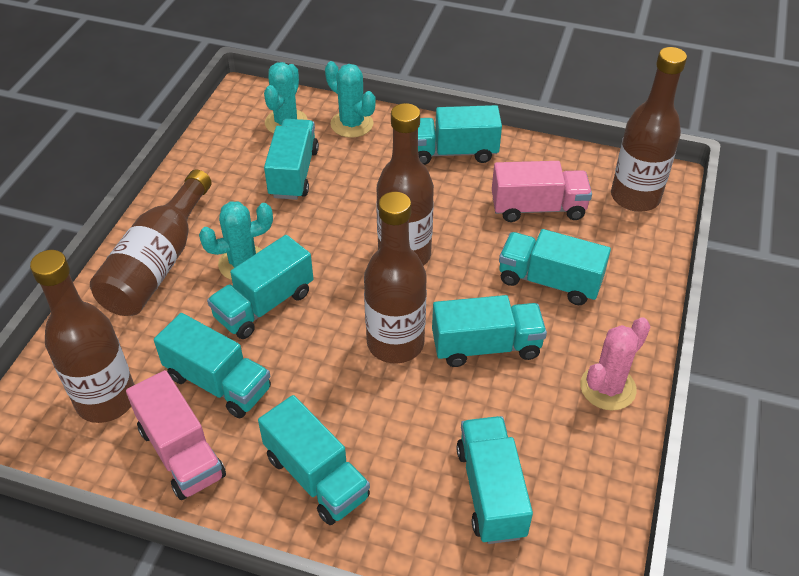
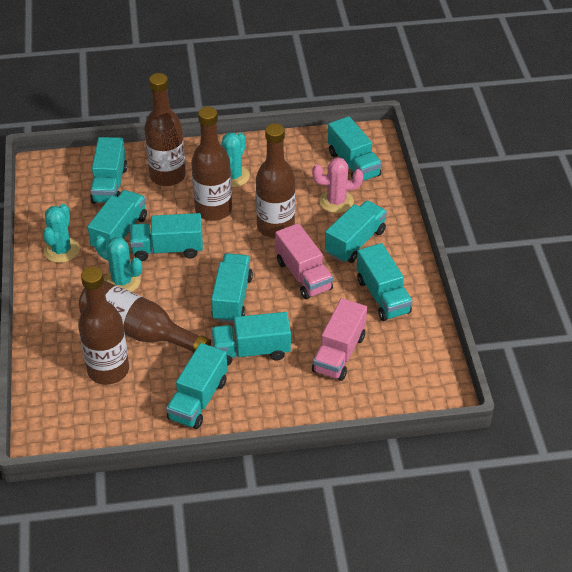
turquoise truck: 8 -> 9

